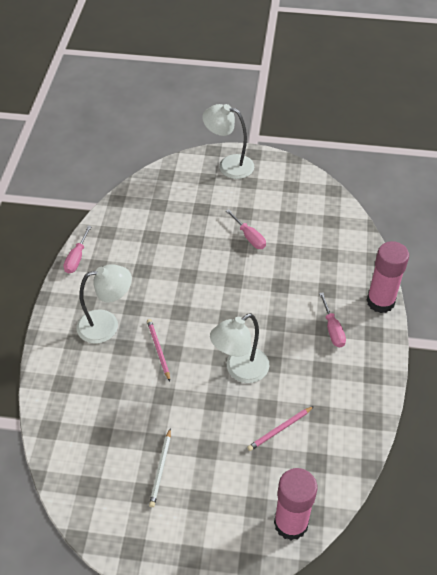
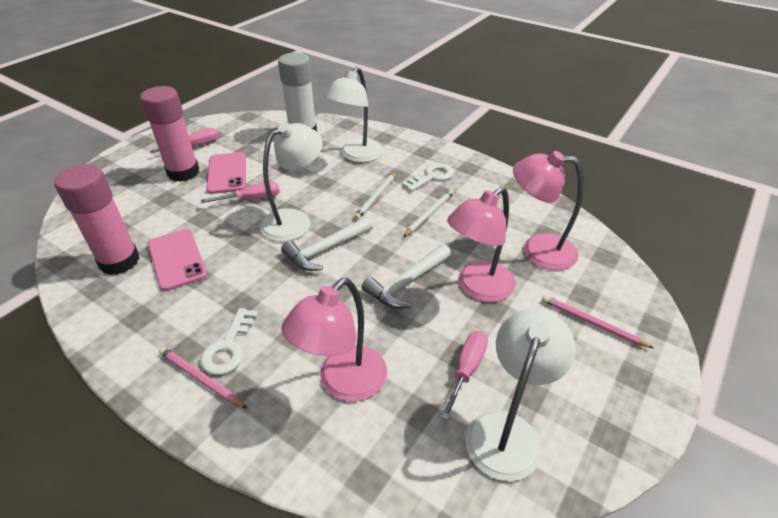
pink lamp: 0 -> 3
pink phone: 0 -> 2
white glue stick: 0 -> 1
white hammer: 0 -> 2
white key: 0 -> 2
white pencil: 1 -> 2

